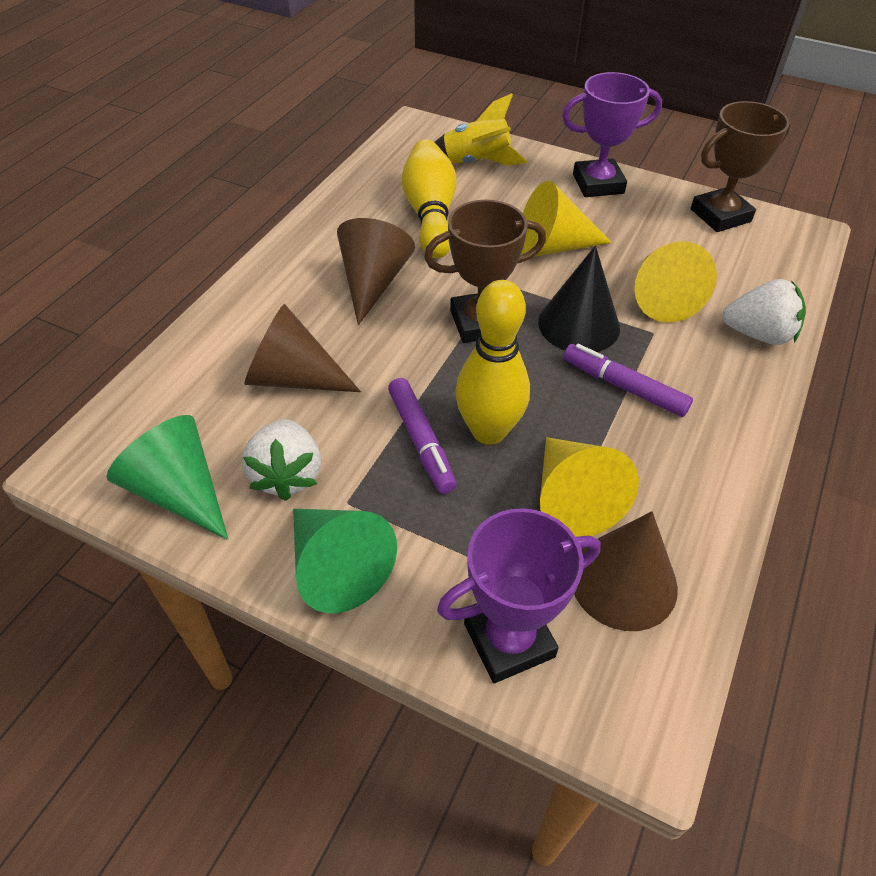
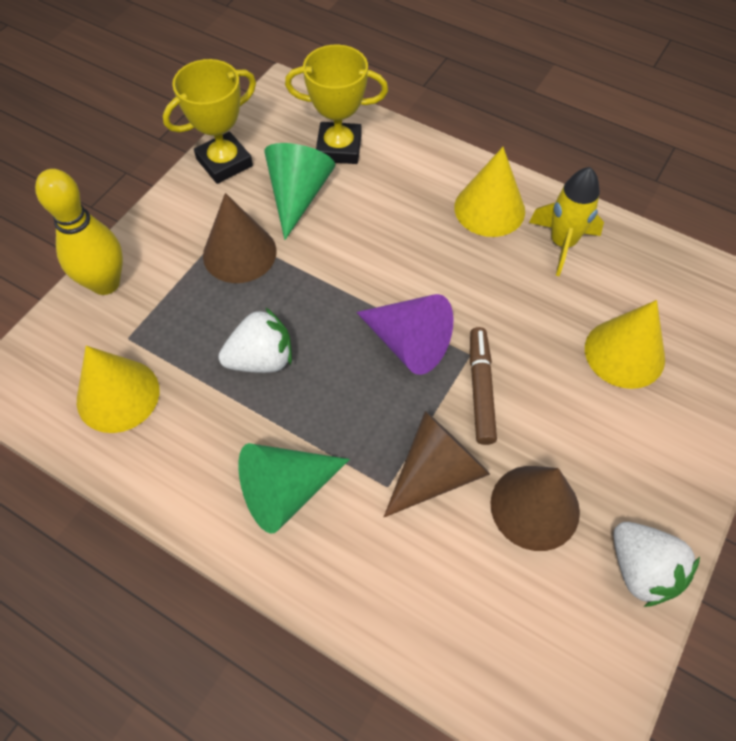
black cone: 1 -> 0
brown marker: 0 -> 1
brown trophy: 2 -> 0
purple cone: 0 -> 1
purple marker: 2 -> 0
purple trophy: 2 -> 0
yellow bowling pin: 2 -> 1
yellow trophy: 0 -> 2

